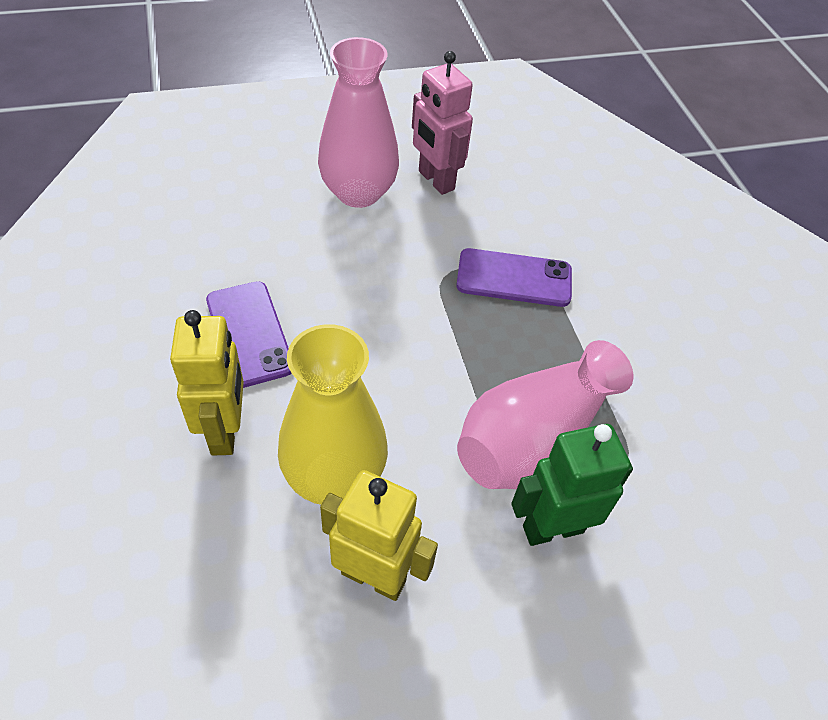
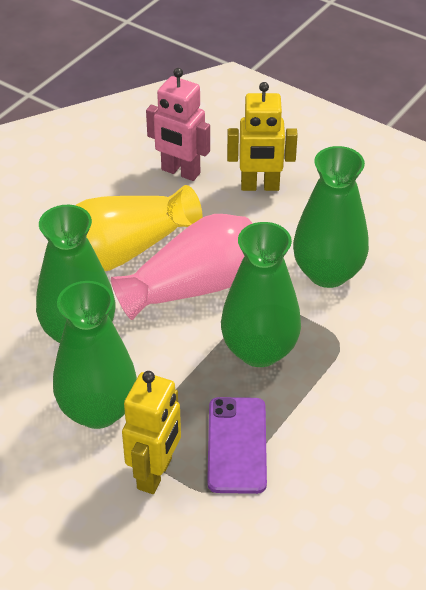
green robot: 1 -> 0
green vase: 0 -> 4
pink vase: 2 -> 1
purple phone: 2 -> 1

